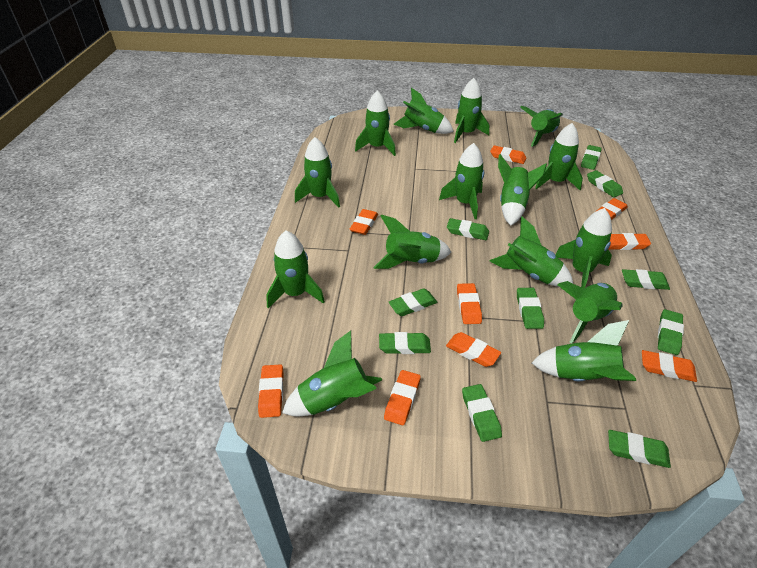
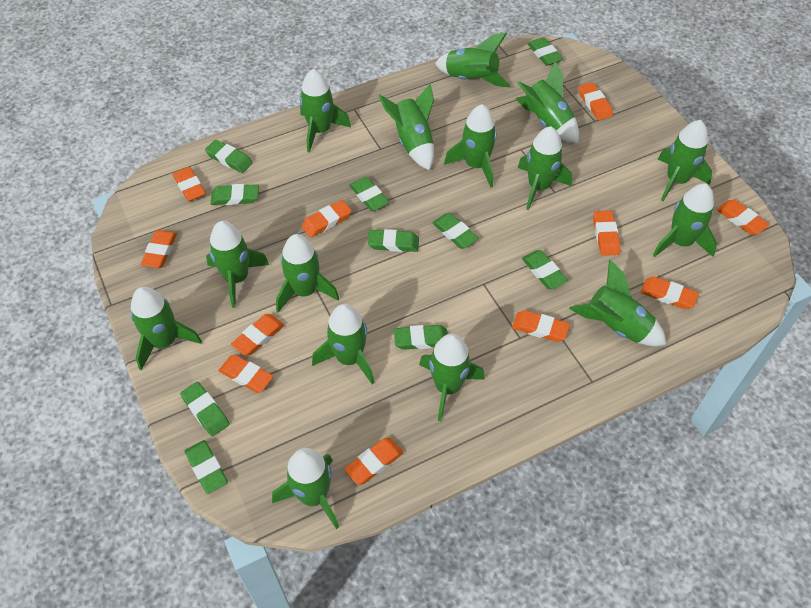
orange eraser: 9 -> 11

